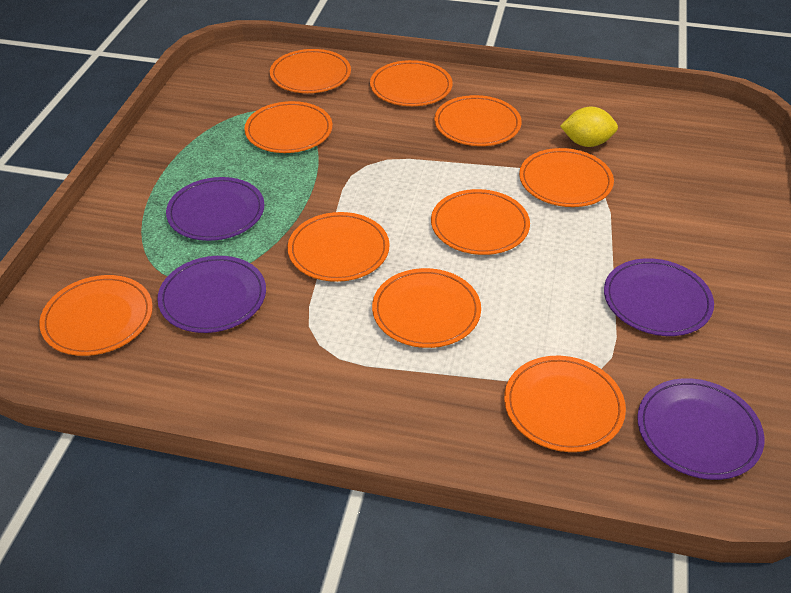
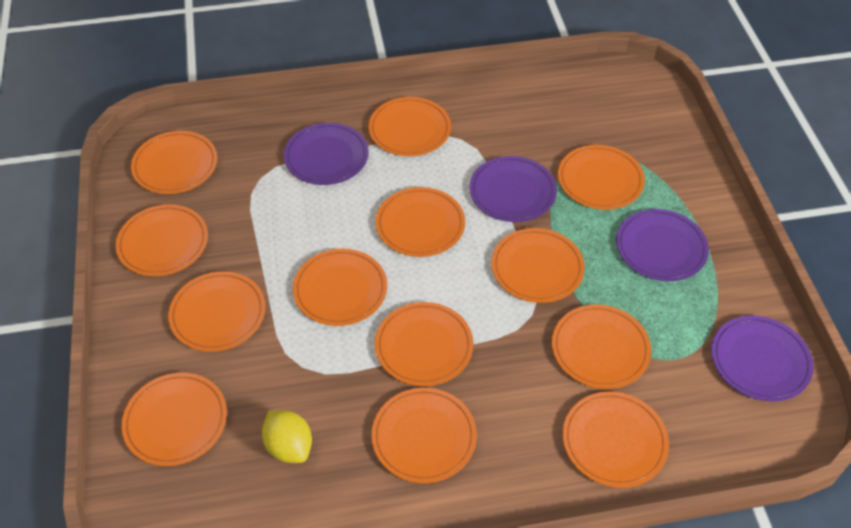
orange plate: 10 -> 13

